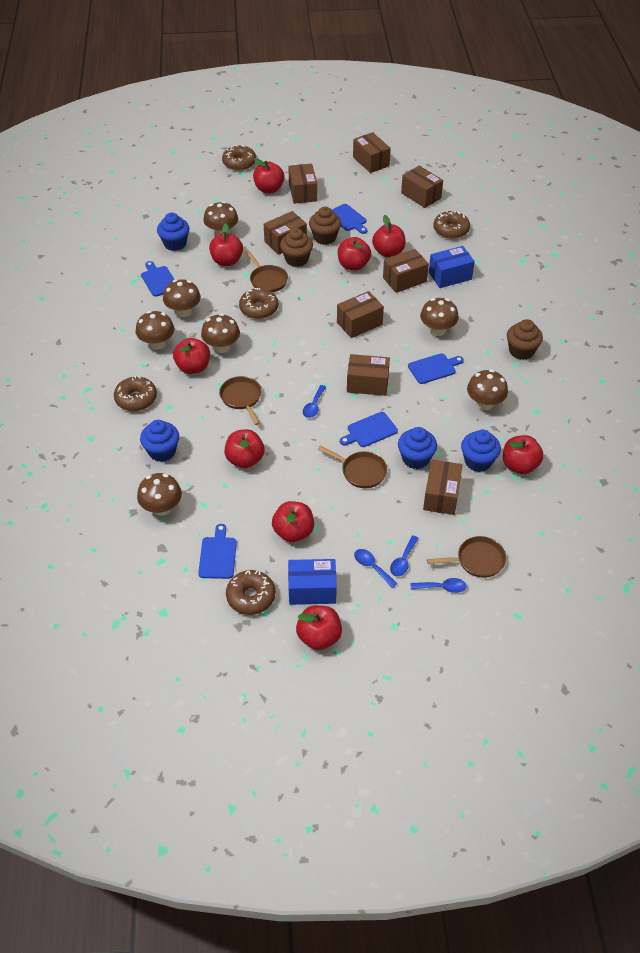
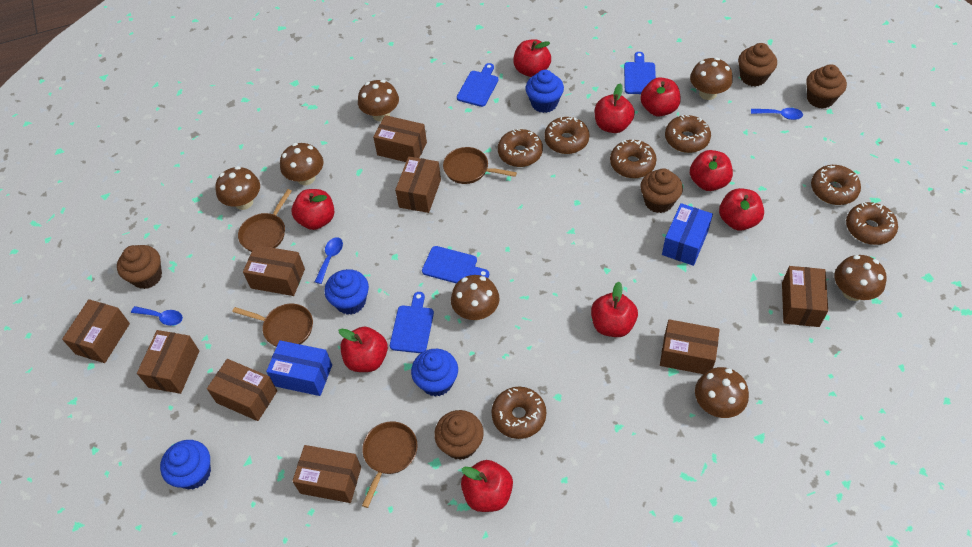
blue cutting board: 5 -> 4
blue spoon: 4 -> 3
brown box: 8 -> 9
brown cupcake: 3 -> 5
brown donut: 5 -> 7

